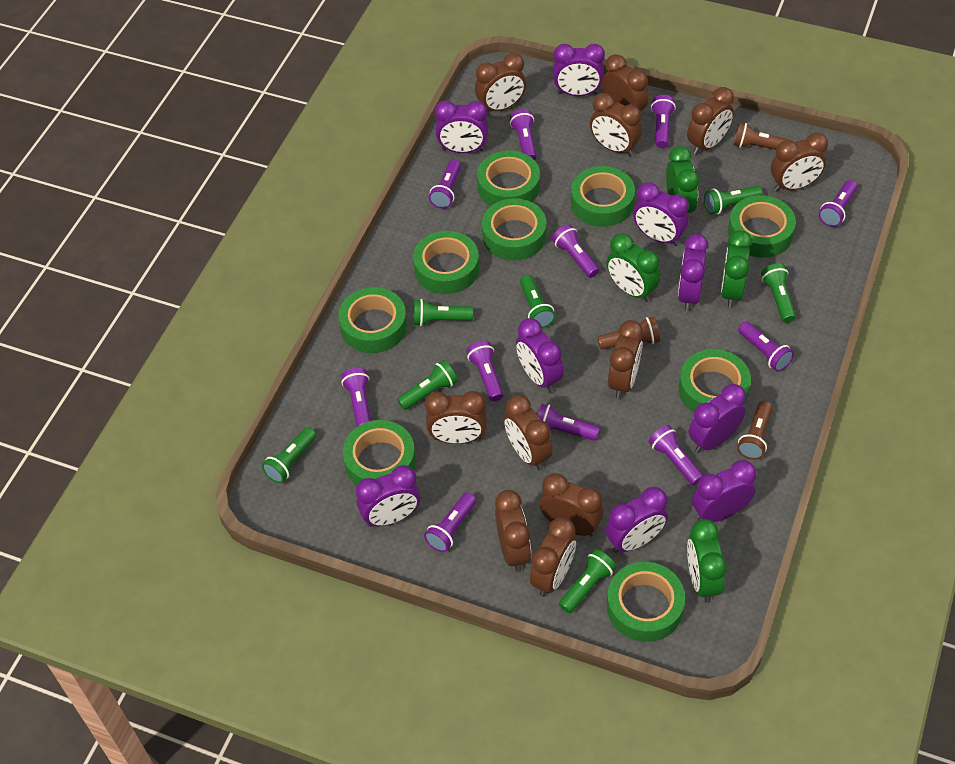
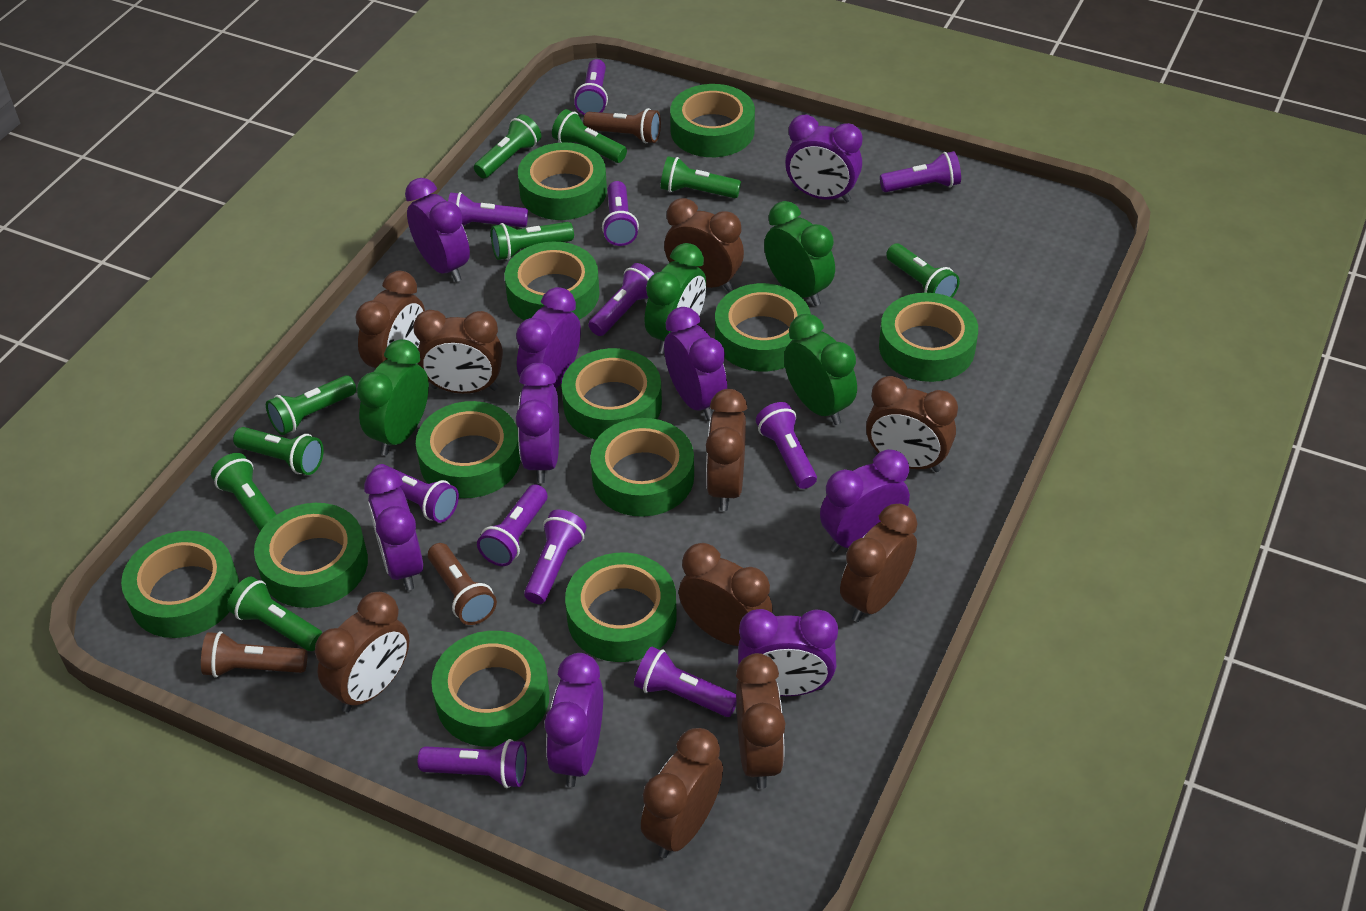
brown clock: 11 -> 10
green flashlight: 7 -> 9
green tape: 9 -> 12

